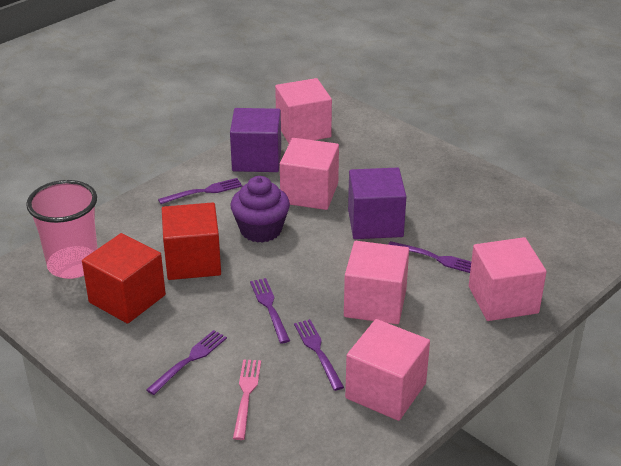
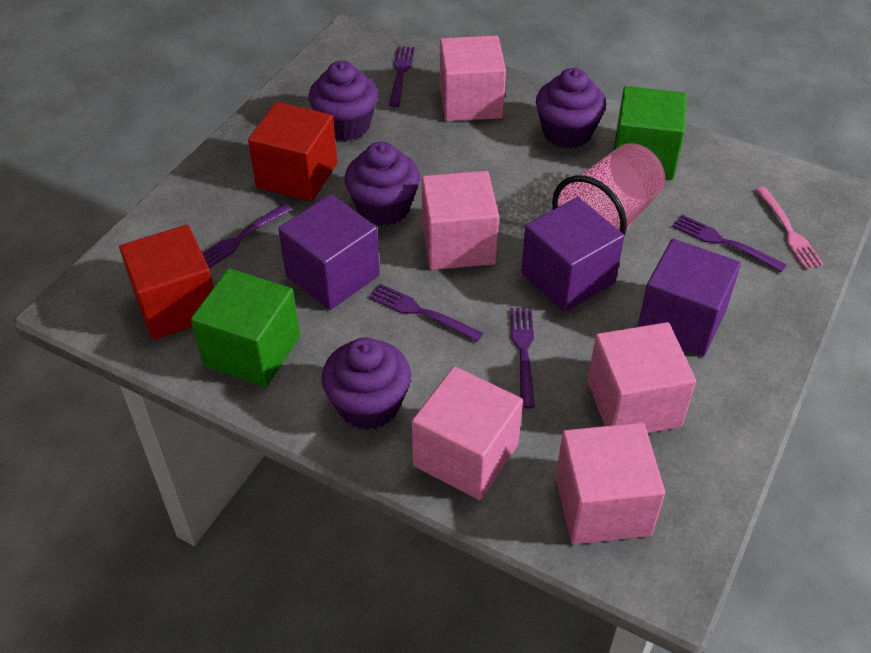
green cube: 0 -> 2
purple cube: 2 -> 3
purple cupcake: 1 -> 4

